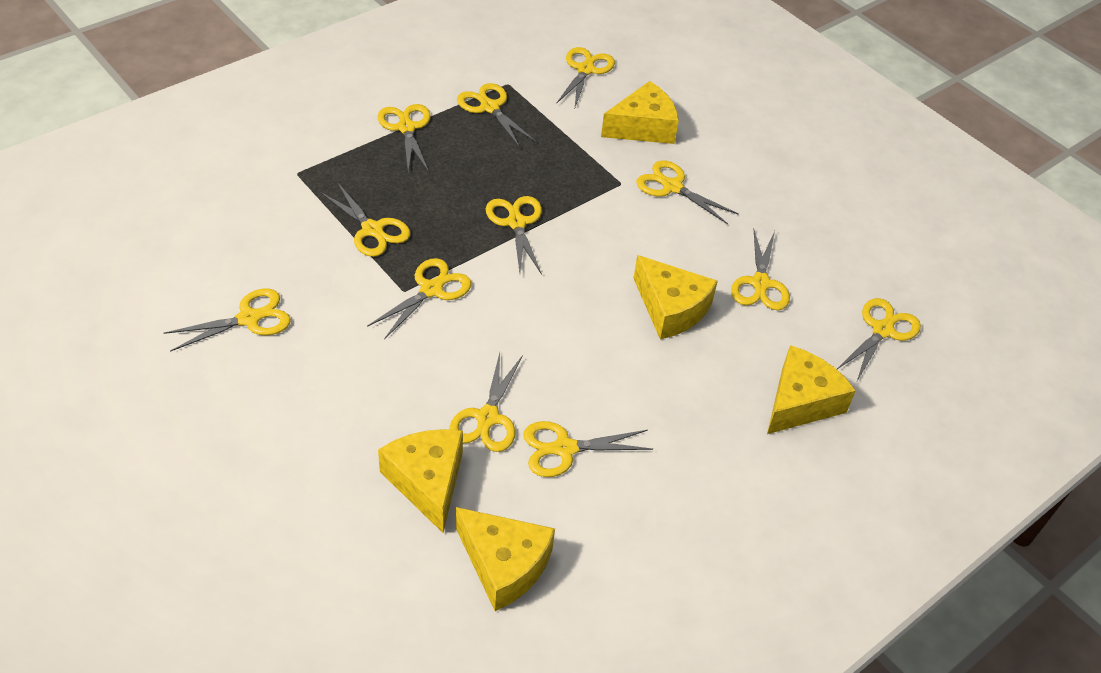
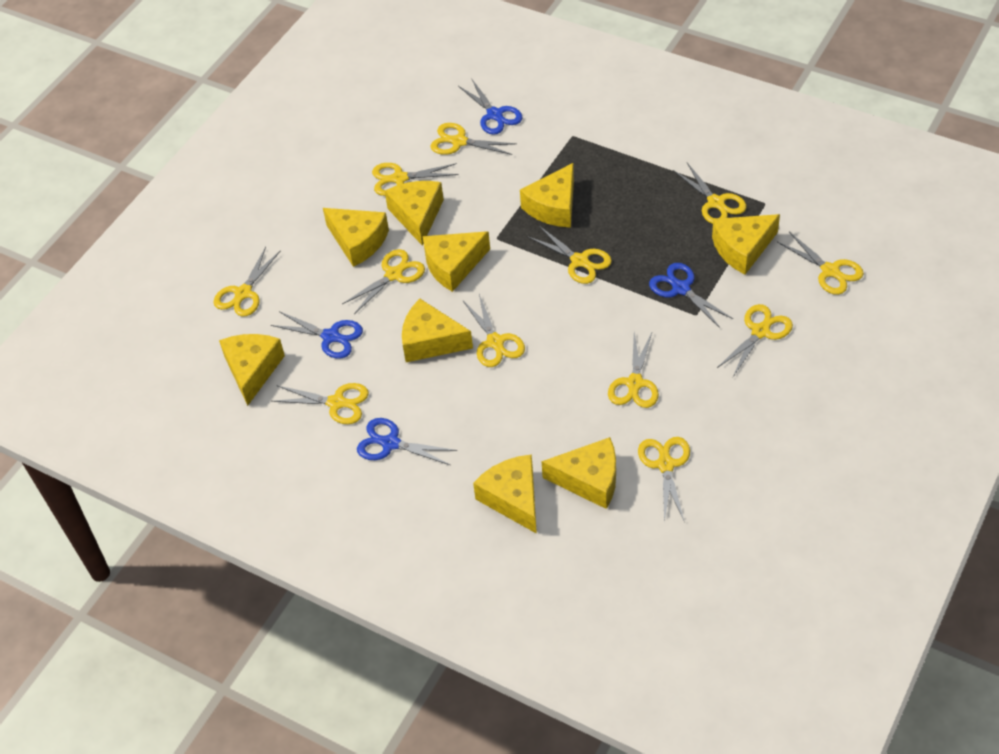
blue scissors: 0 -> 4
yellow cheese: 5 -> 9

